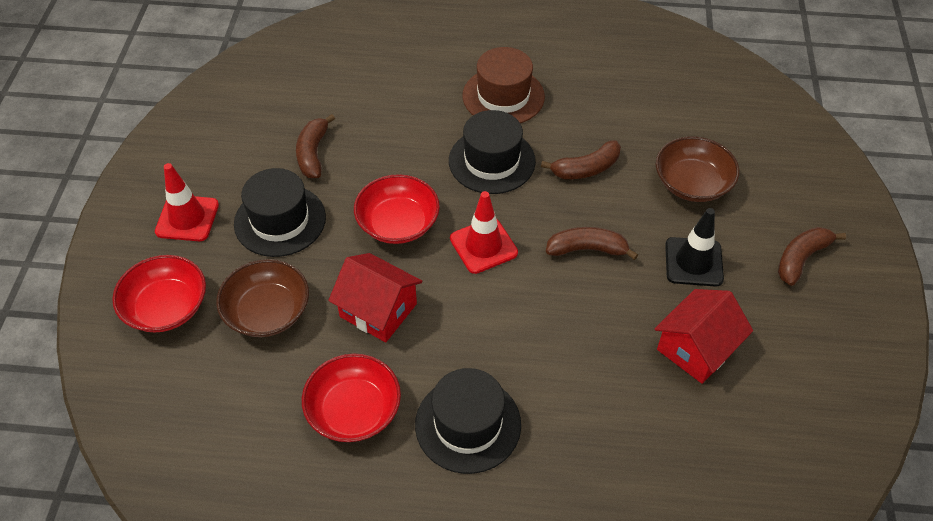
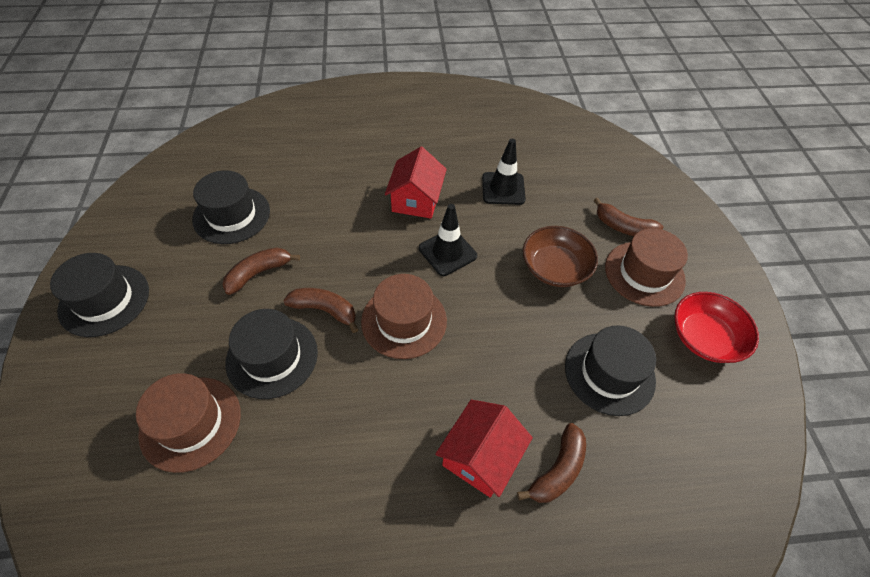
black hat: 3 -> 4
black traffic cone: 1 -> 2
brown bowl: 2 -> 1
brown hat: 1 -> 3
red bowl: 3 -> 1
red traffic cone: 2 -> 0

